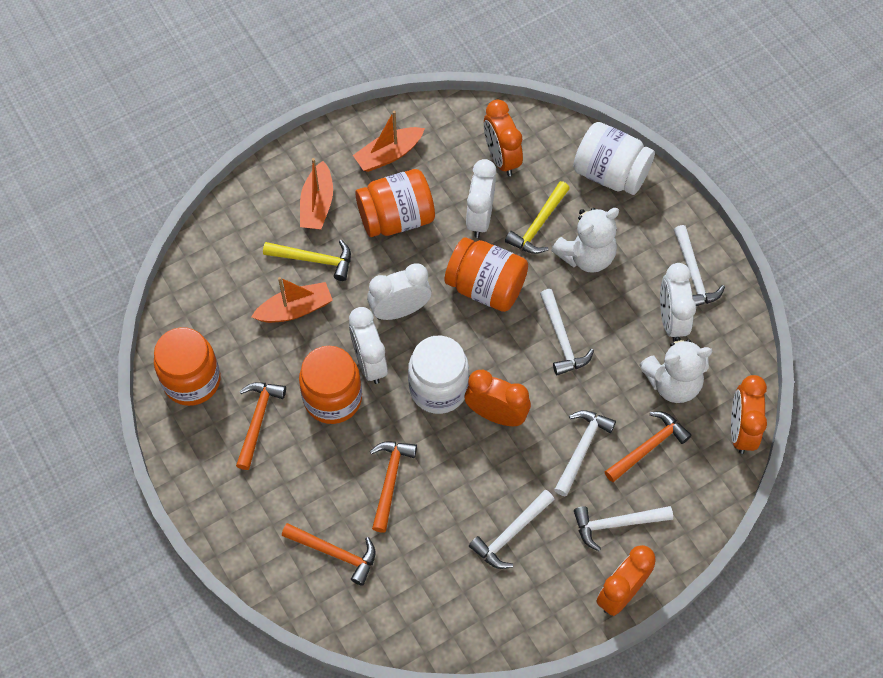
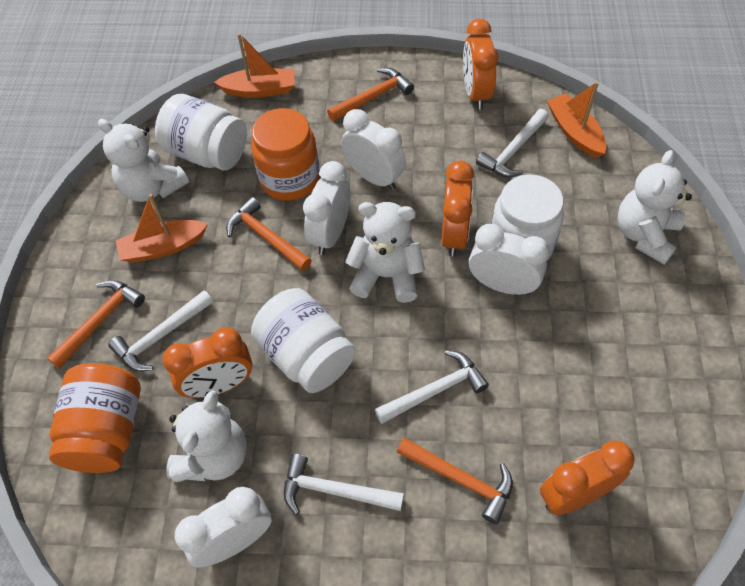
orange jar: 4 -> 2
white hammer: 5 -> 4
white jar: 2 -> 3
white teddy bear: 2 -> 4
yellow hammer: 2 -> 0

